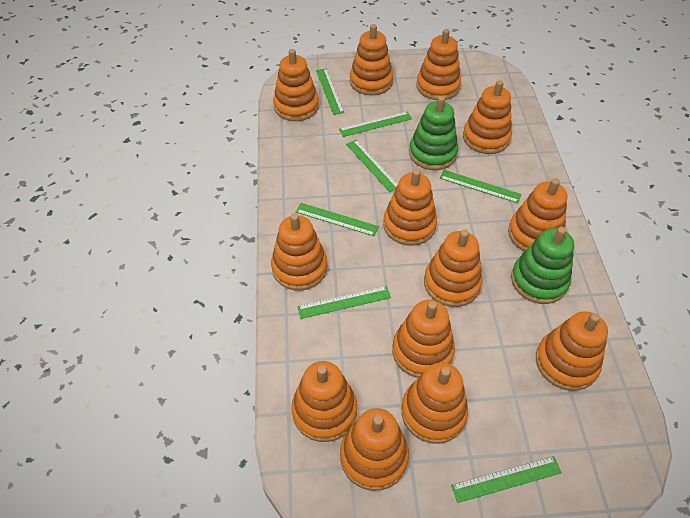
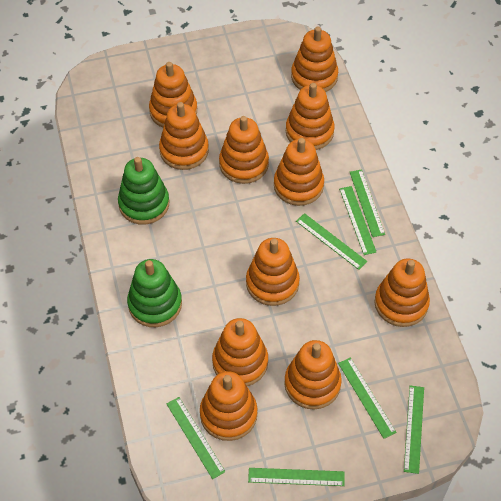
orange stacking toy: 13 -> 11

